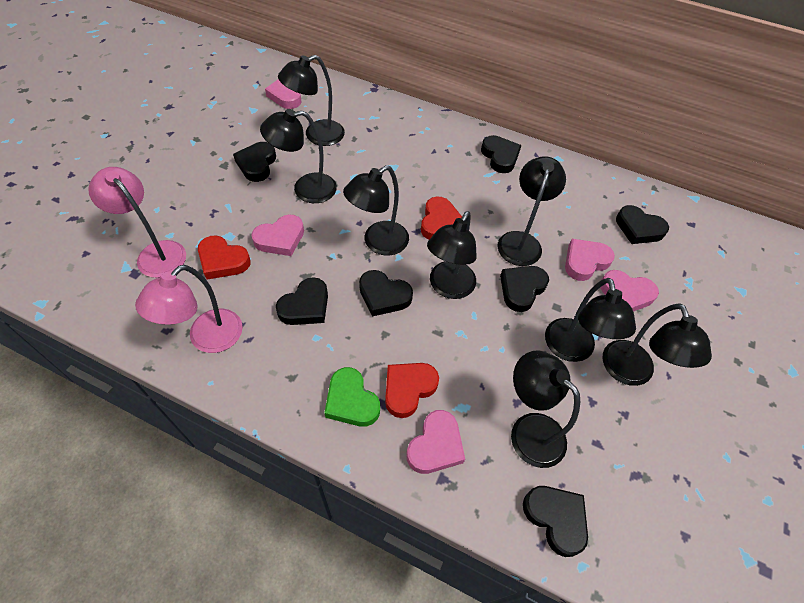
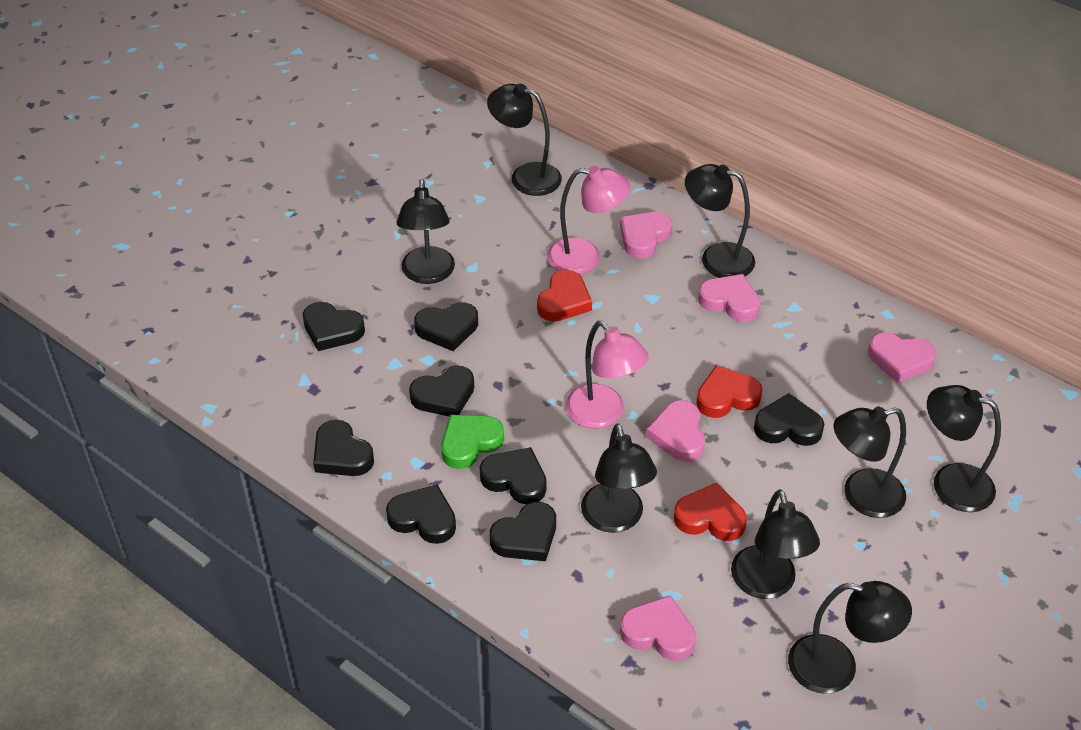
black heart: 7 -> 8

